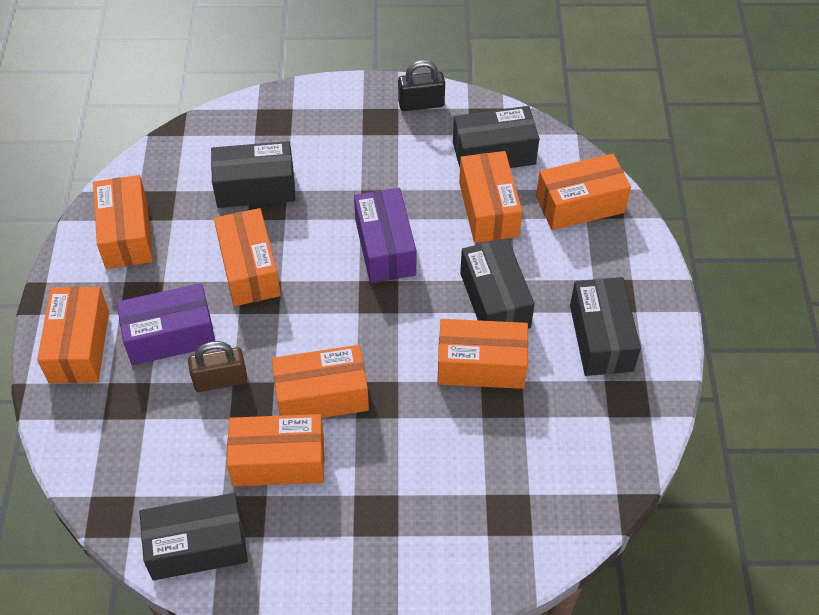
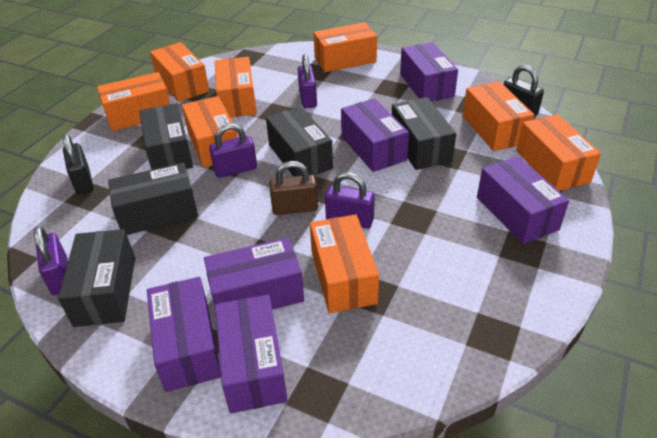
black padlock: 1 -> 2
purple box: 2 -> 6
purple padlock: 0 -> 4

